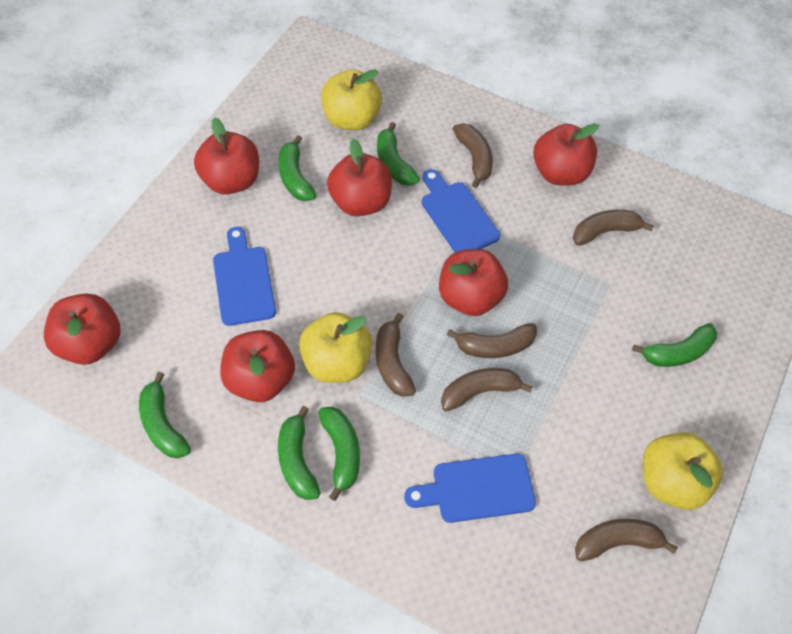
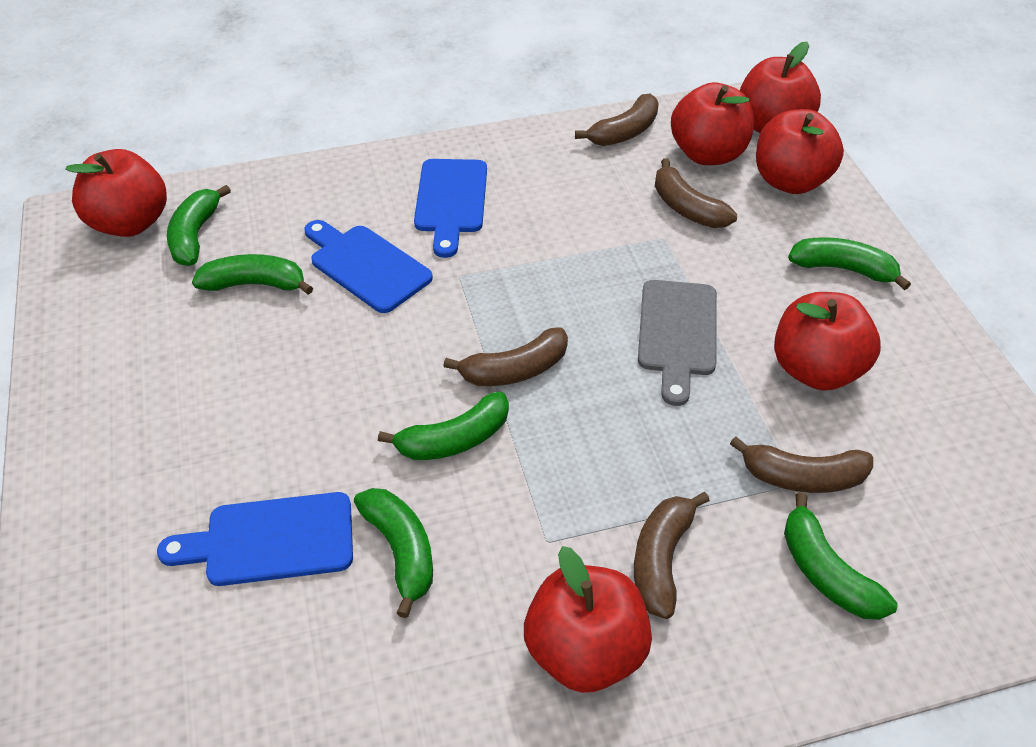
brown banana: 6 -> 5
grey cutting board: 0 -> 1
yellow apple: 3 -> 0

